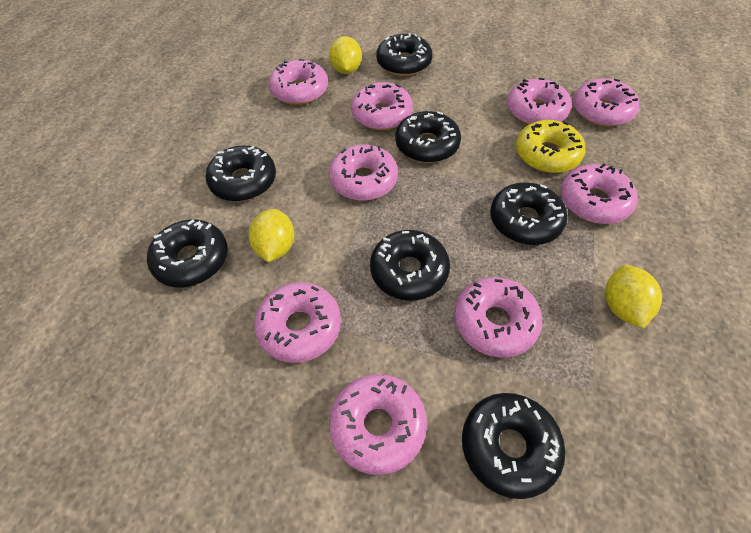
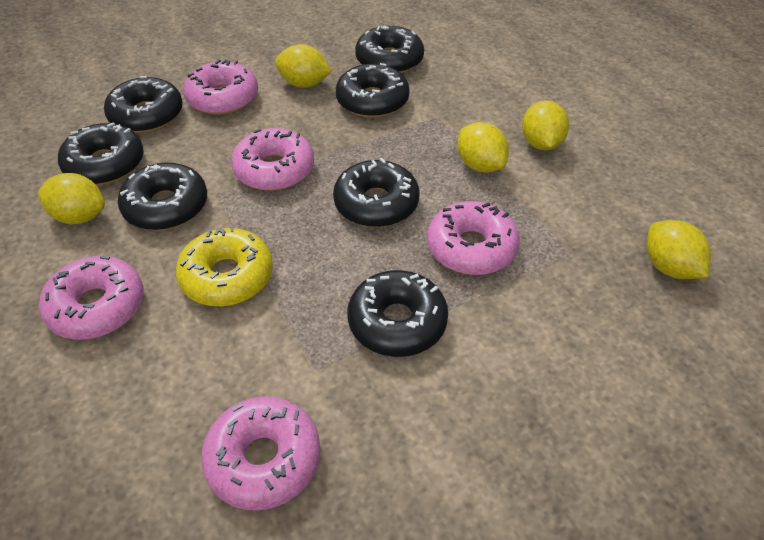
pink donut: 9 -> 5
yellow lemon: 3 -> 5

